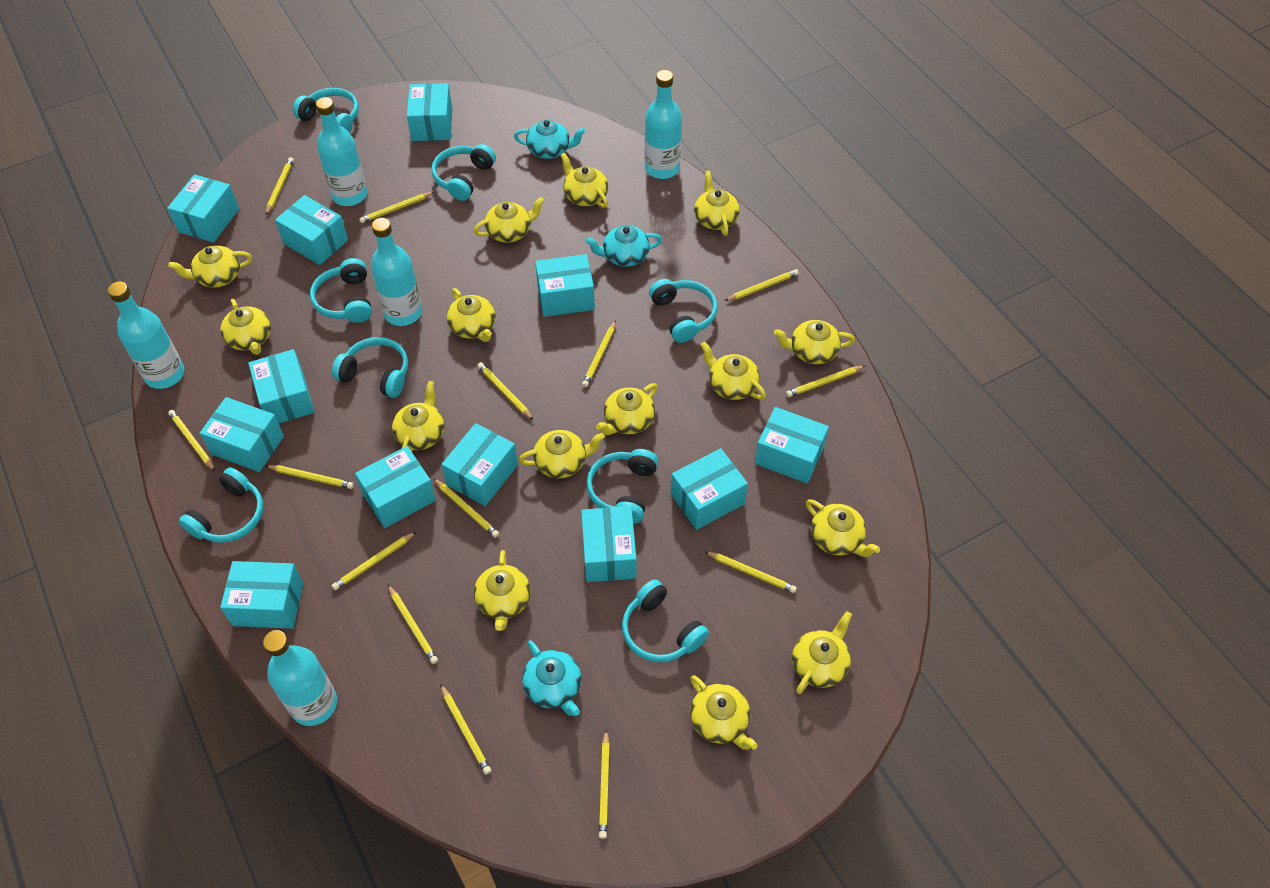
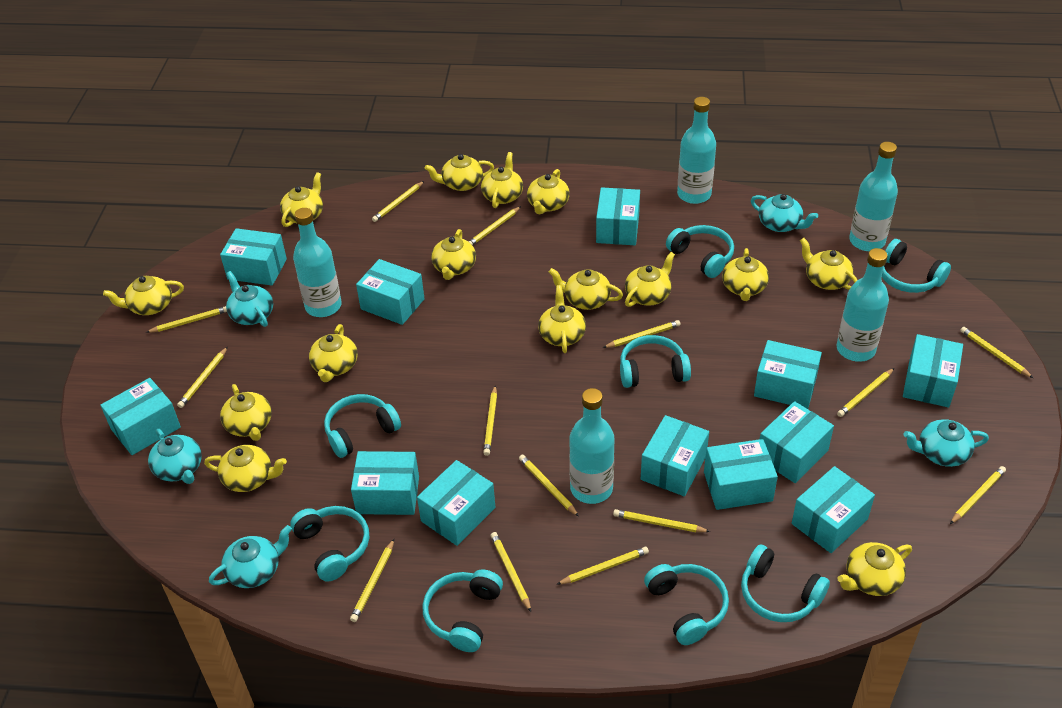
turquoise teapot: 3 -> 5

